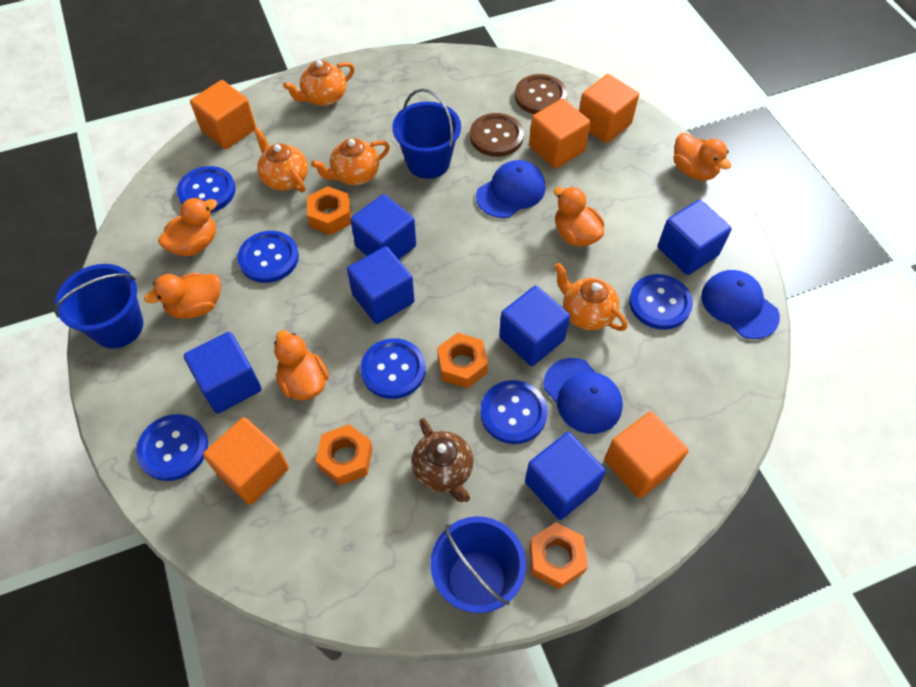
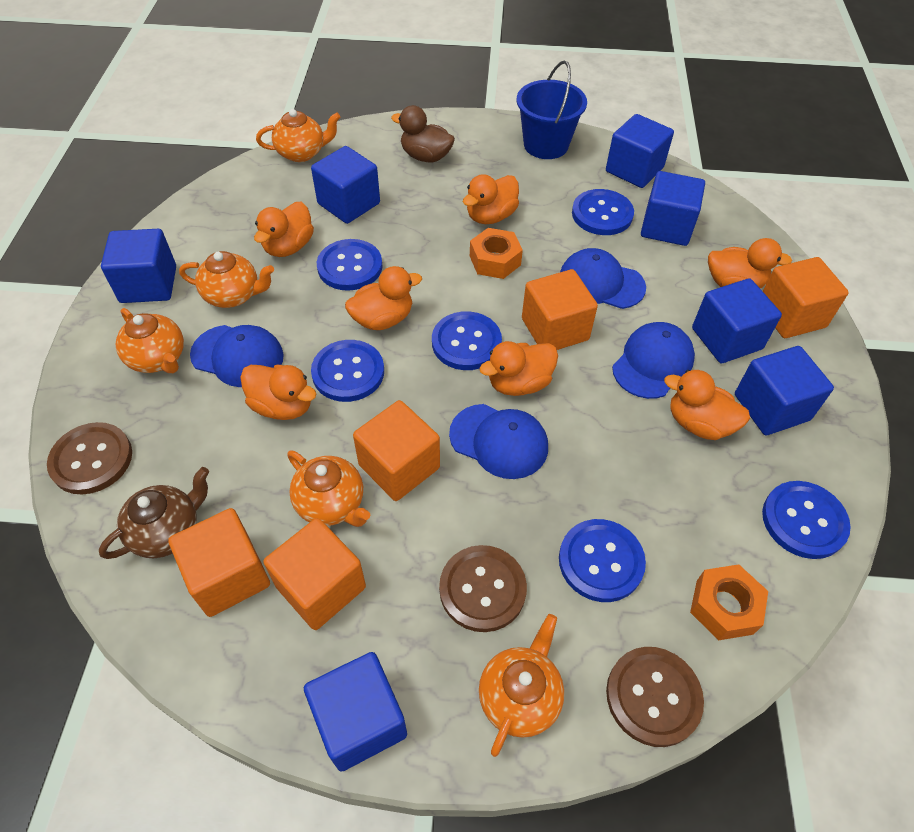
blue bucket: 3 -> 1
blue cap: 3 -> 4
blue cube: 6 -> 7
brown button: 2 -> 3
brown duck: 0 -> 1
orange duck: 5 -> 7
orange nut: 4 -> 2
orange teapot: 4 -> 5

